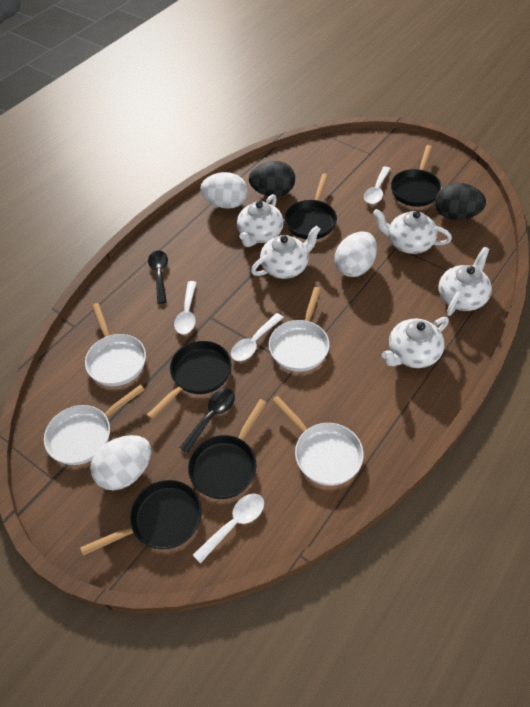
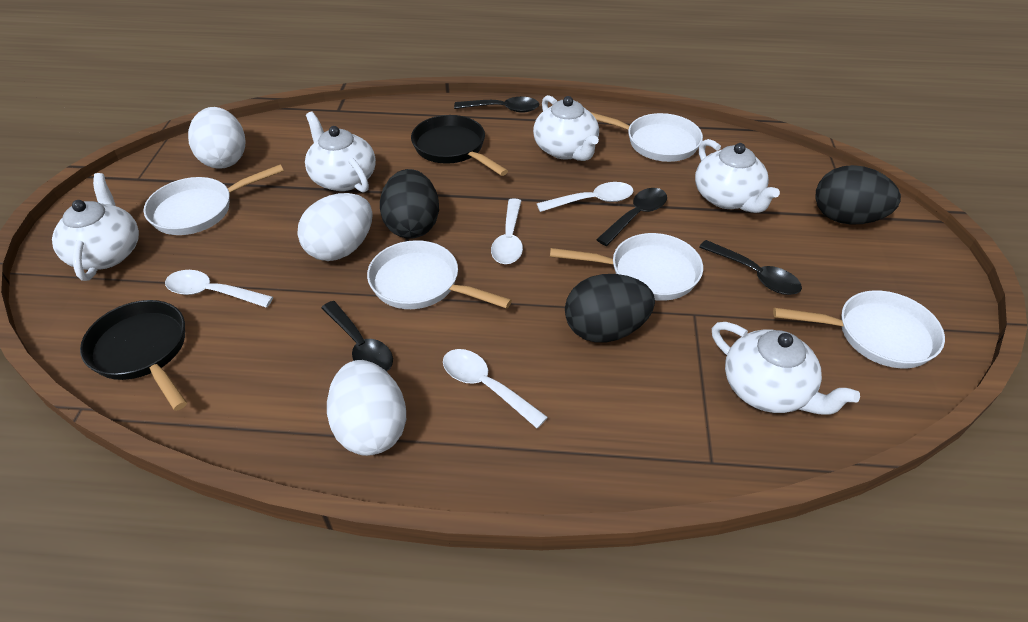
black egg: 2 -> 3
black pan: 5 -> 2
black spoon: 2 -> 4
white pan: 4 -> 5

